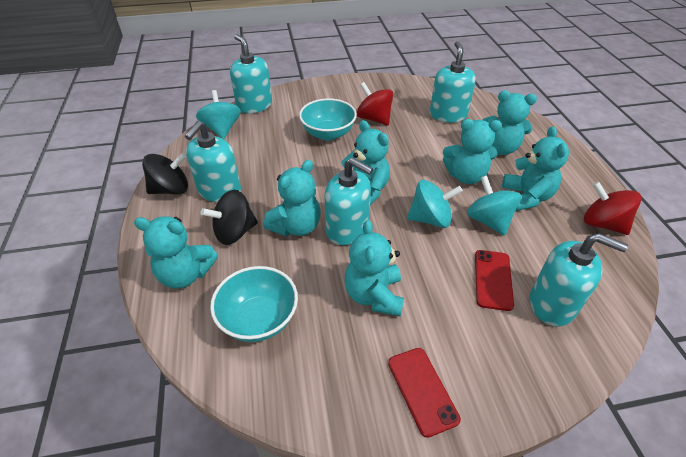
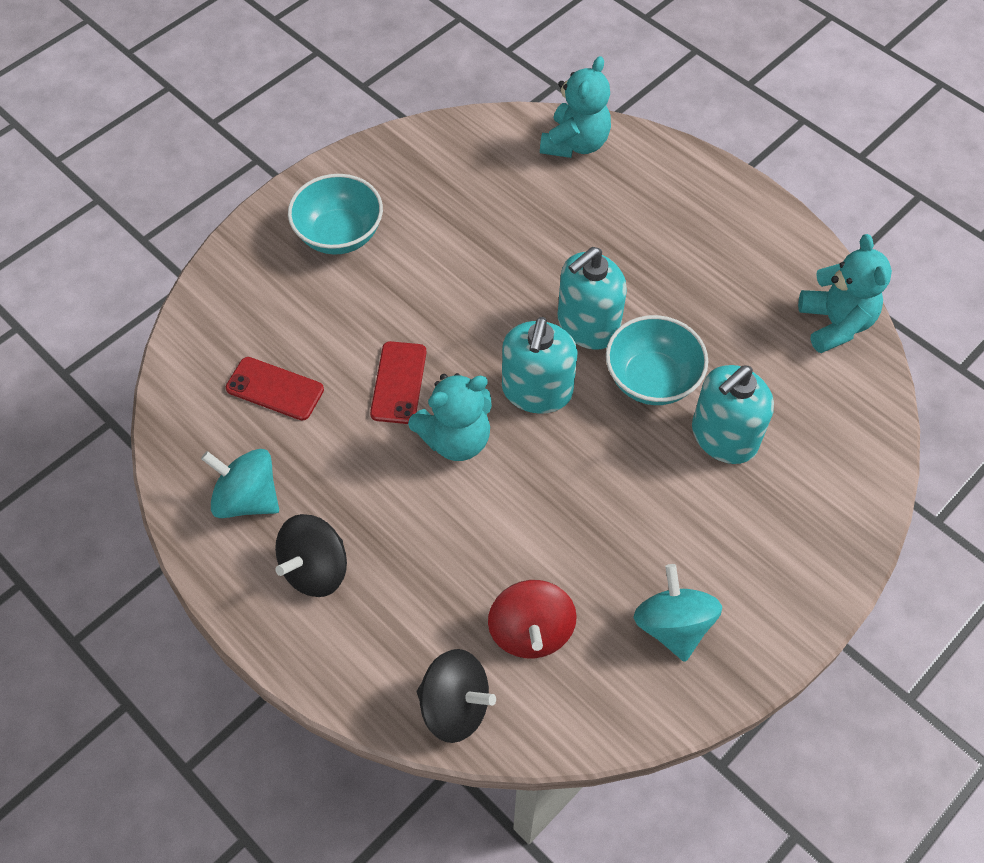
red spinning top: 2 -> 1
turquoise soap dispenser: 5 -> 3
turquoise spinning top: 3 -> 2
turquoise teddy bear: 7 -> 3

